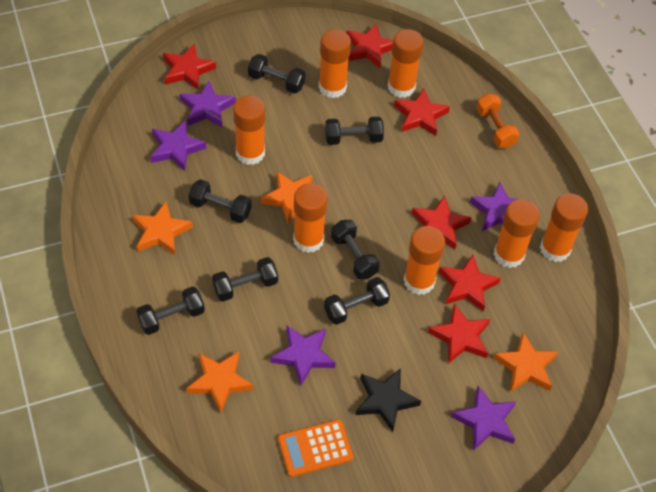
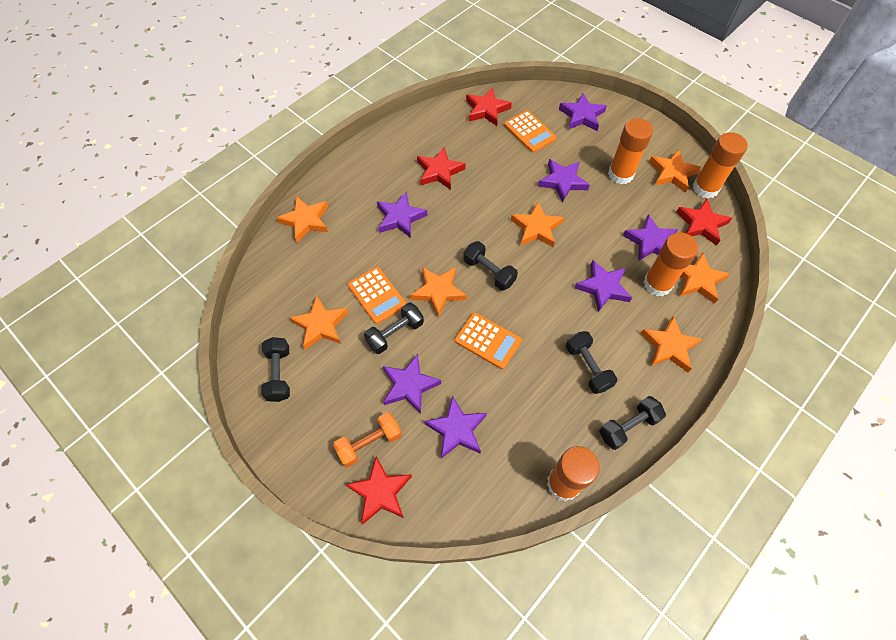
black dumbbell: 7 -> 5
black star: 1 -> 0
orange calculator: 1 -> 3
orange glue stick: 7 -> 4
orange star: 4 -> 7
purple star: 5 -> 7
red star: 6 -> 4

